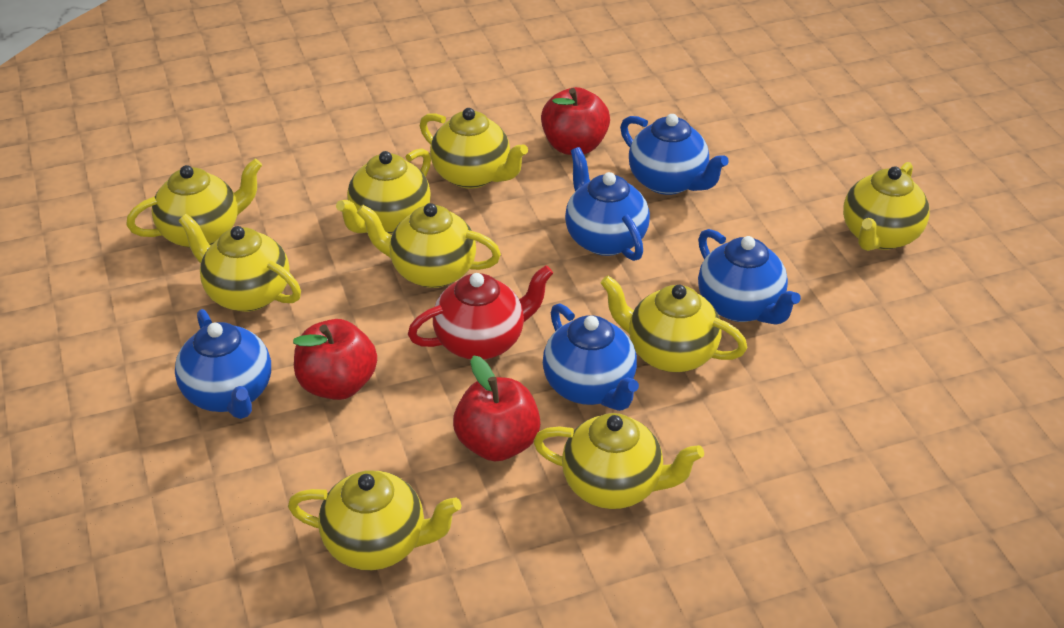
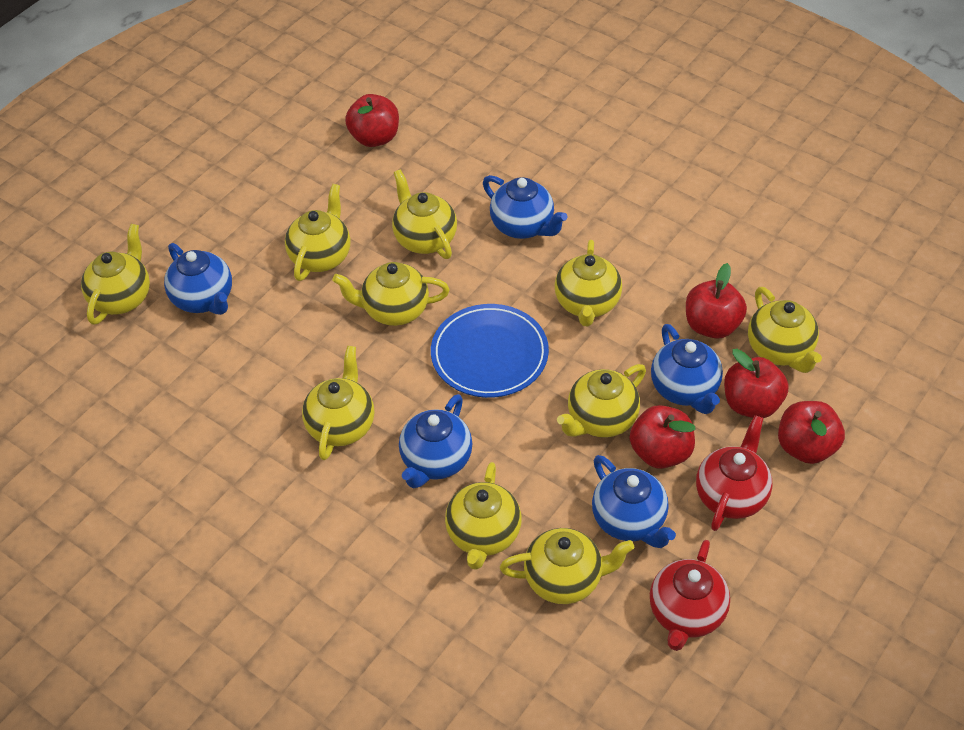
blue plate: 0 -> 1
red apple: 3 -> 5
red teapot: 1 -> 2
yellow teapot: 9 -> 10

